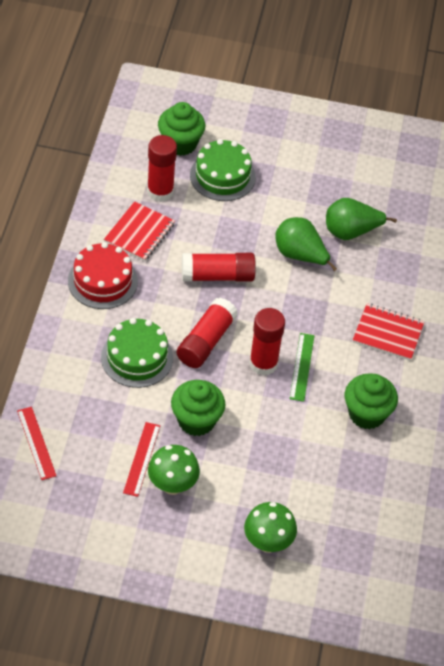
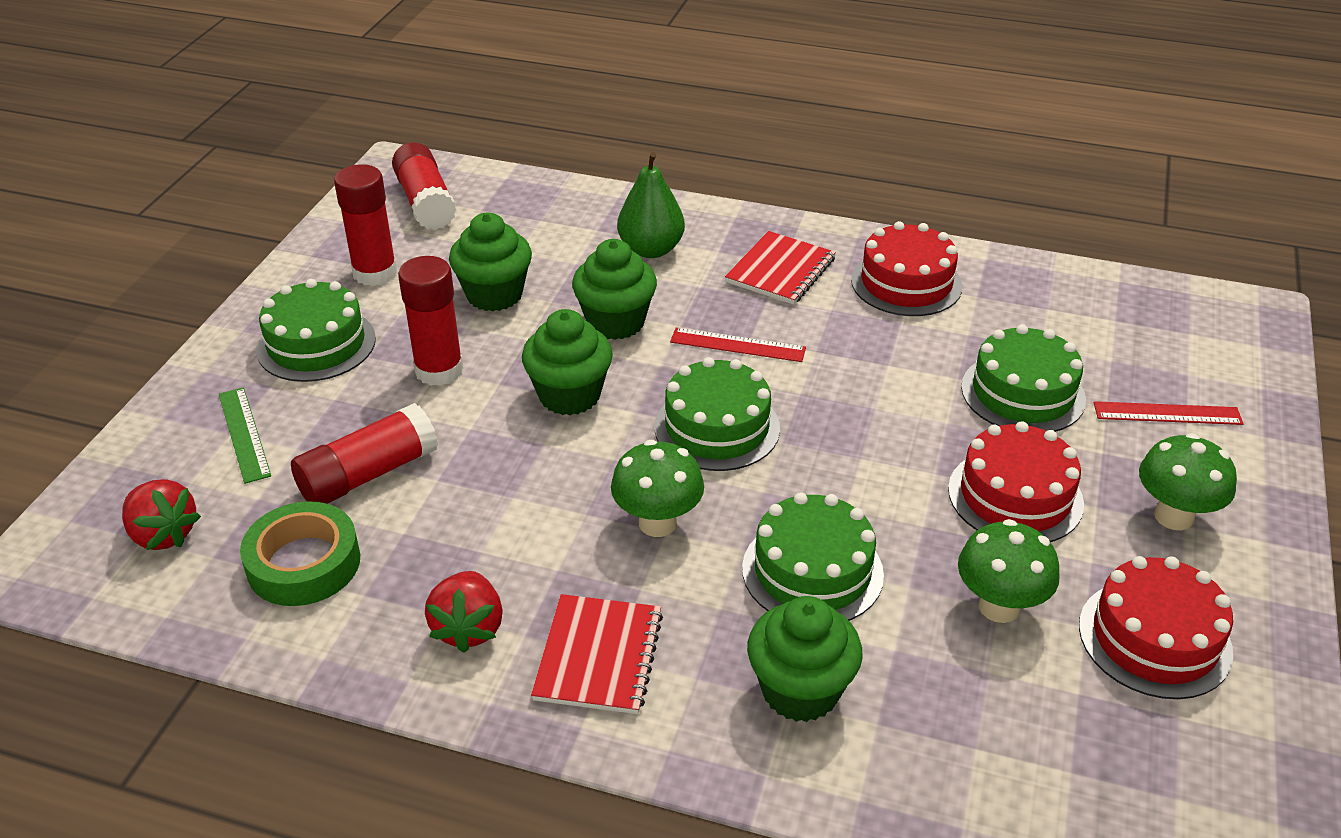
green cake: 2 -> 4
green cupcake: 3 -> 4
green mushroom: 2 -> 3
green pear: 2 -> 1
green tape: 0 -> 1
red cake: 1 -> 3
red strawberry: 0 -> 2

